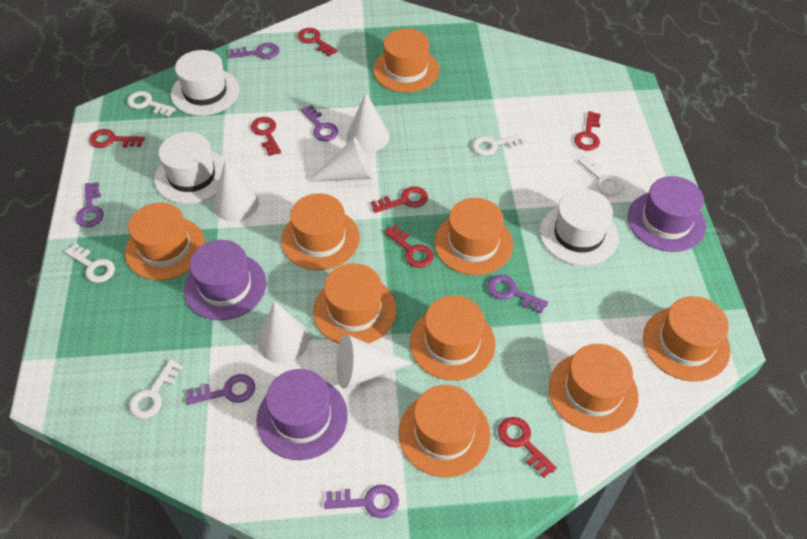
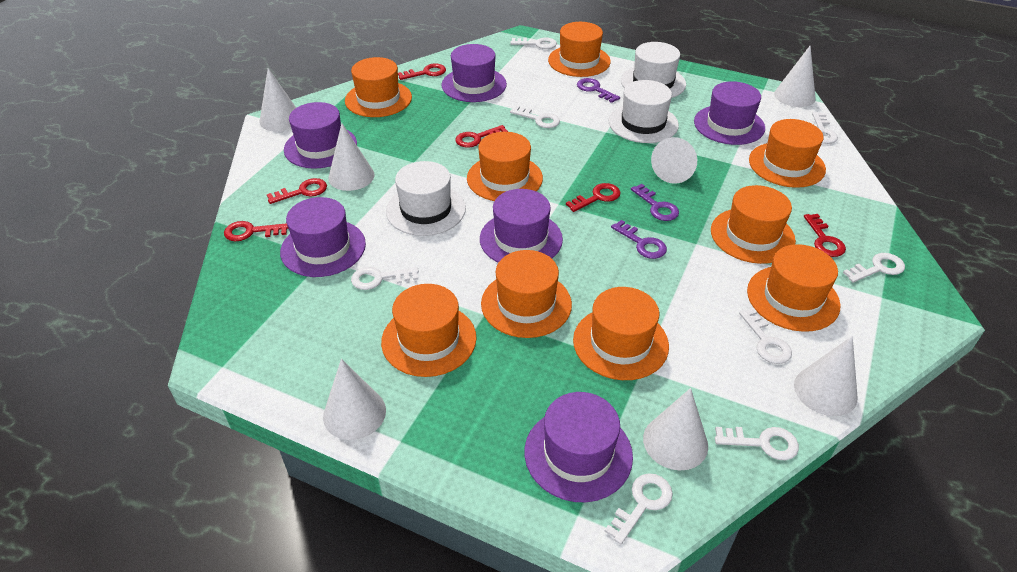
purple hat: 3 -> 6
purple key: 6 -> 3
red key: 7 -> 6
white cone: 5 -> 7
white key: 5 -> 8

